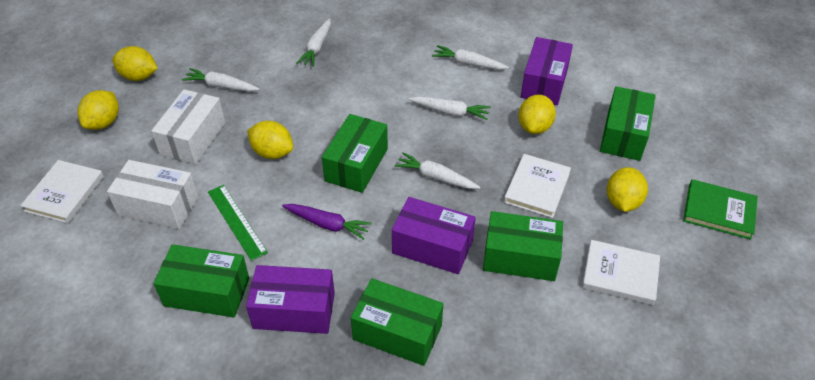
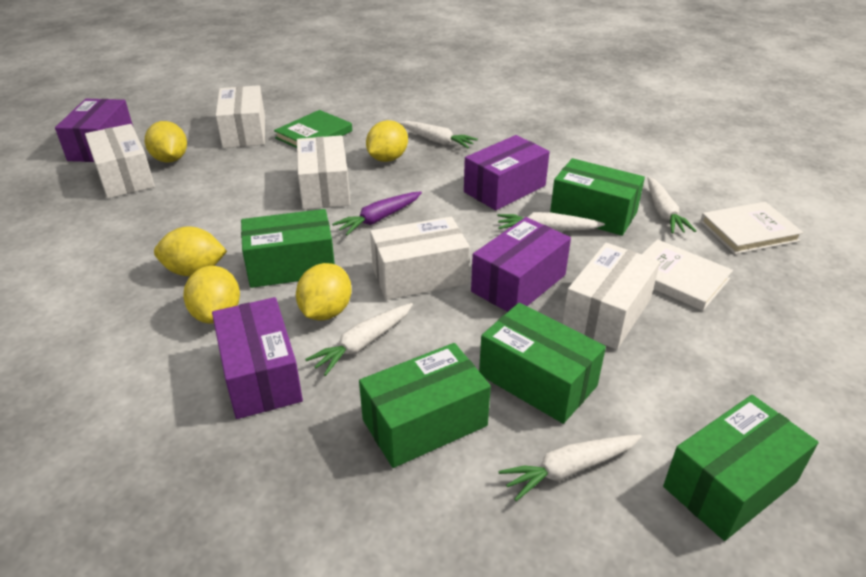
green ruler: 1 -> 0
purple box: 3 -> 4
white book: 3 -> 2
white box: 2 -> 5

